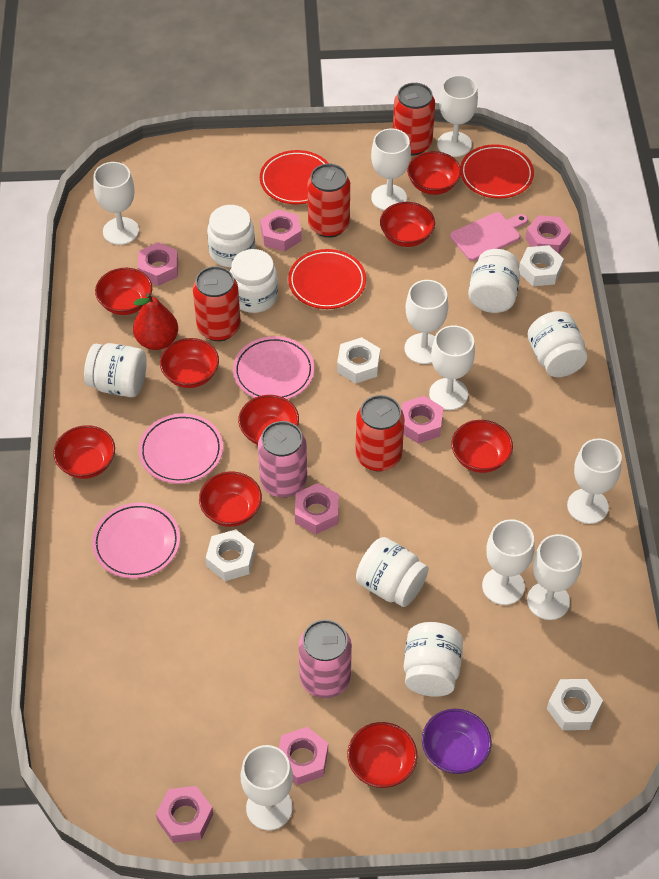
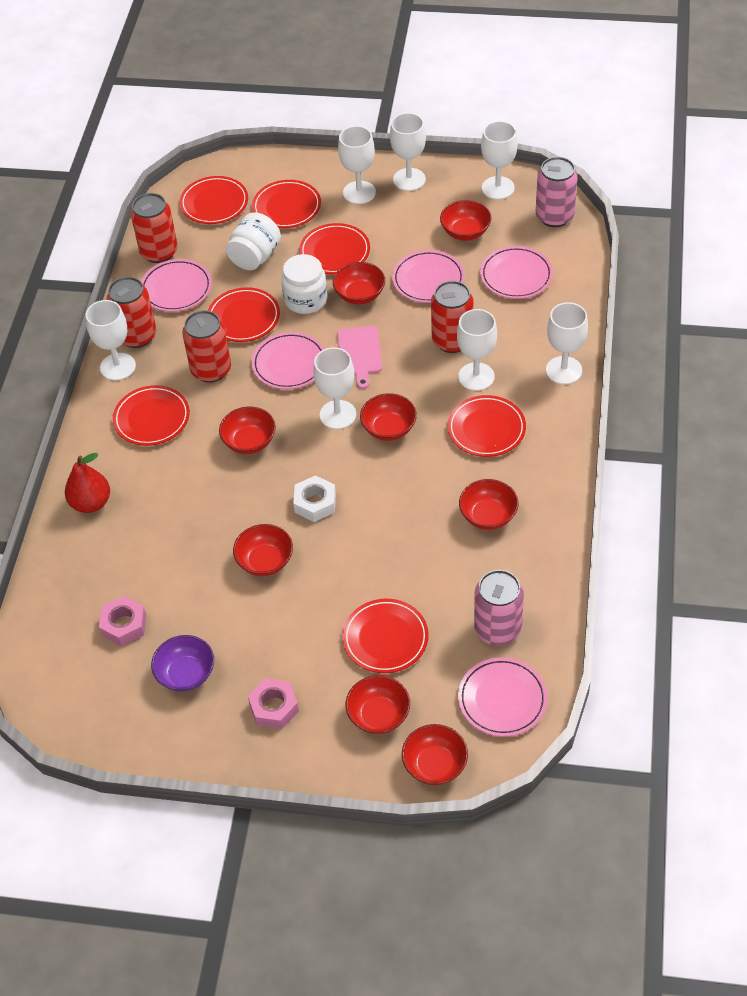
pink nut: 7 -> 2
pink plate: 3 -> 5
red bowl: 9 -> 8
red plate: 3 -> 7
white goblet: 9 -> 7
white jar: 7 -> 2
white nut: 4 -> 1

